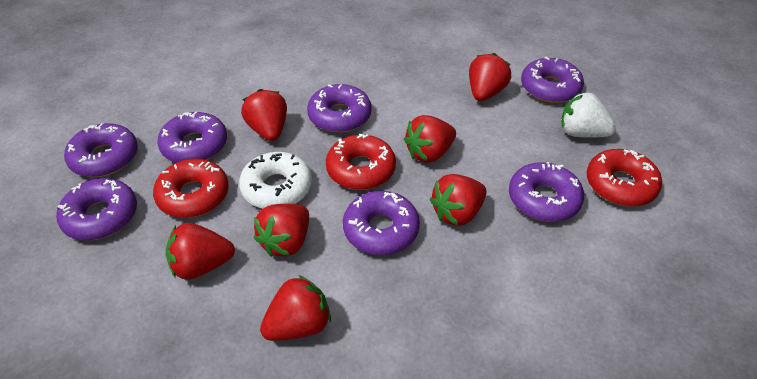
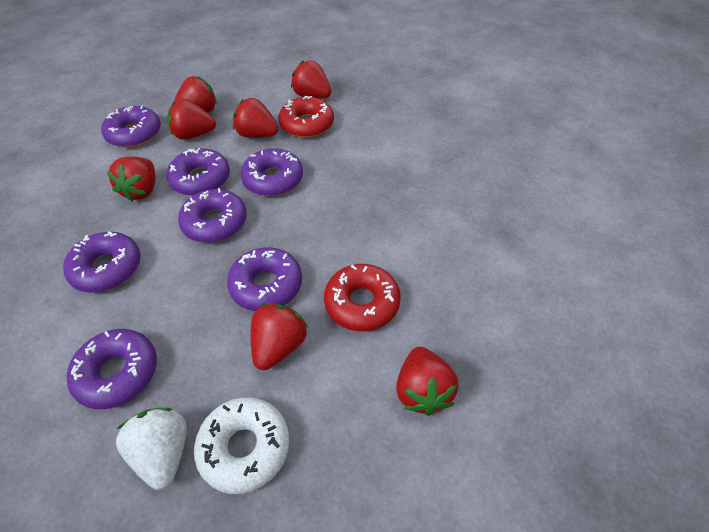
red donut: 3 -> 2

